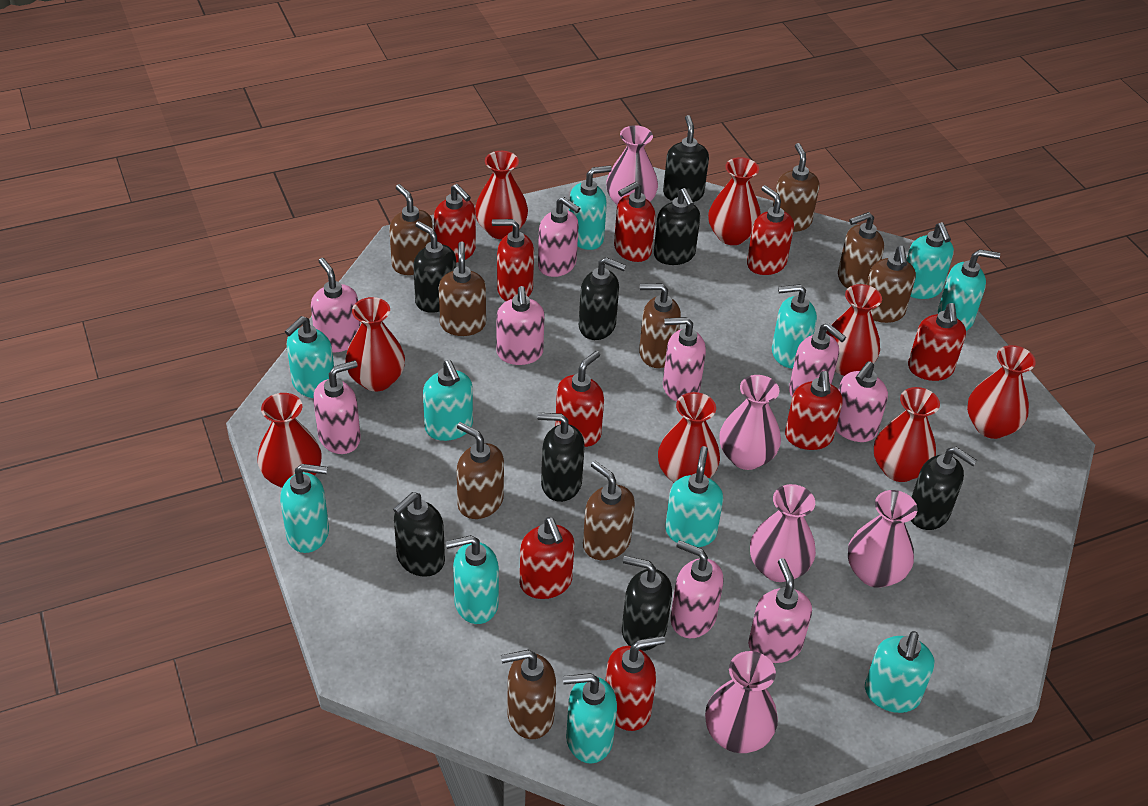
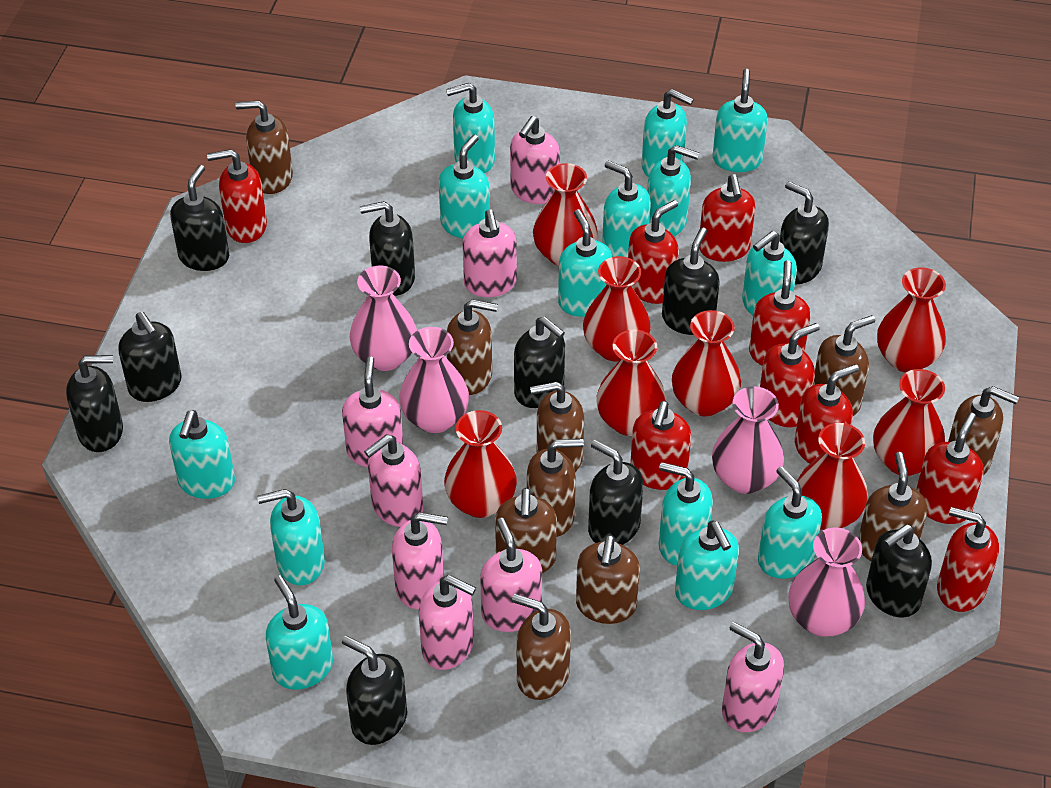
black soap dispenser: 8 -> 10
brown soap dispenser: 9 -> 10
pink soap dispenser: 9 -> 8
pink vase: 5 -> 4
turquoise soap dispenser: 11 -> 14

